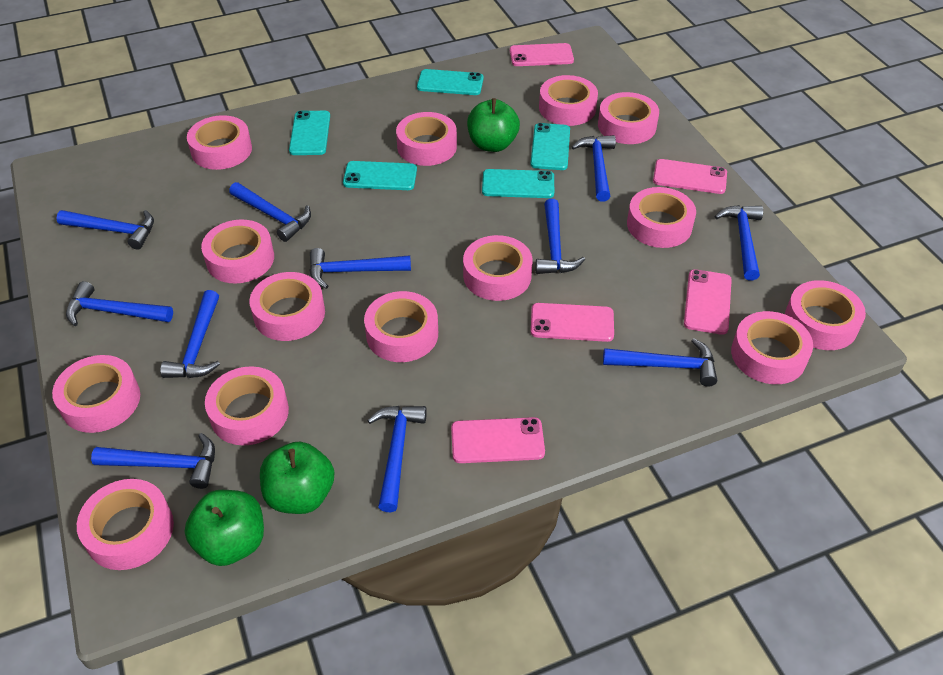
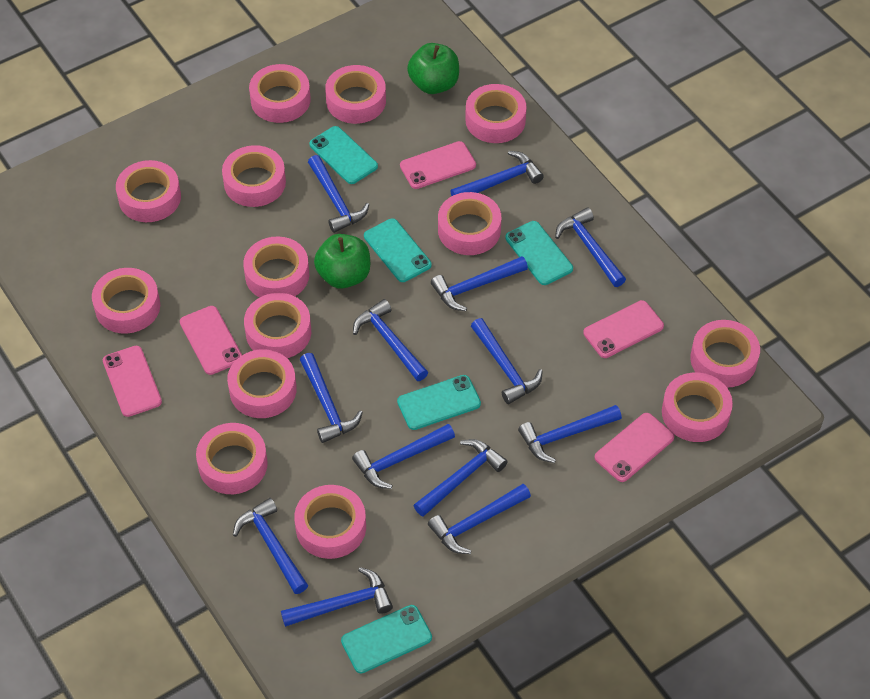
blue hammer: 11 -> 13
green apple: 3 -> 2

